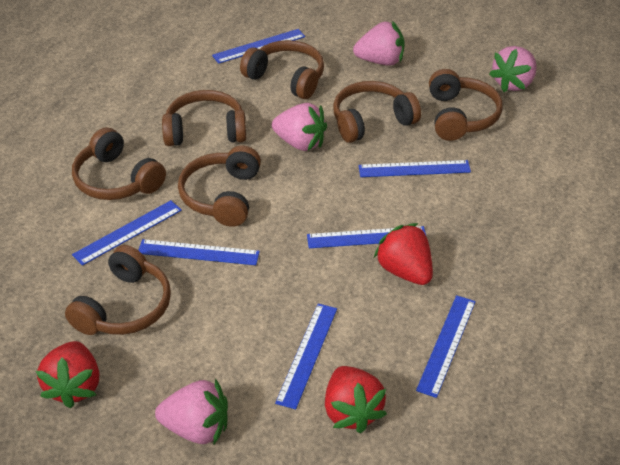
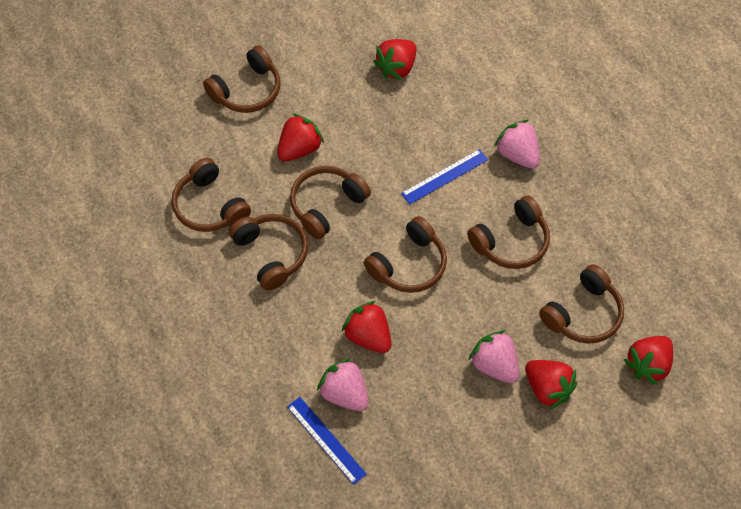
blue ruler: 7 -> 2
pink strawberry: 4 -> 3
red strawberry: 3 -> 5

